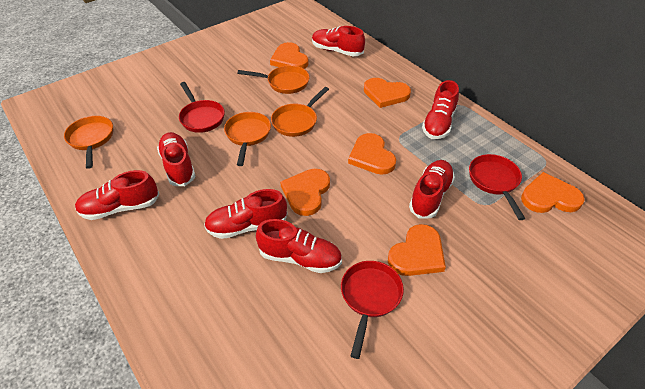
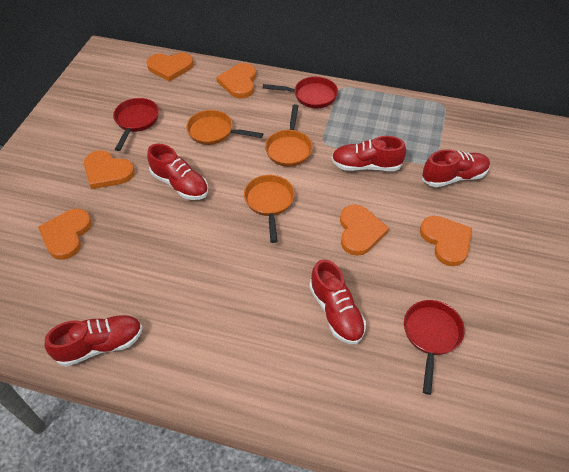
orange pan: 4 -> 3
red shoe: 7 -> 5

